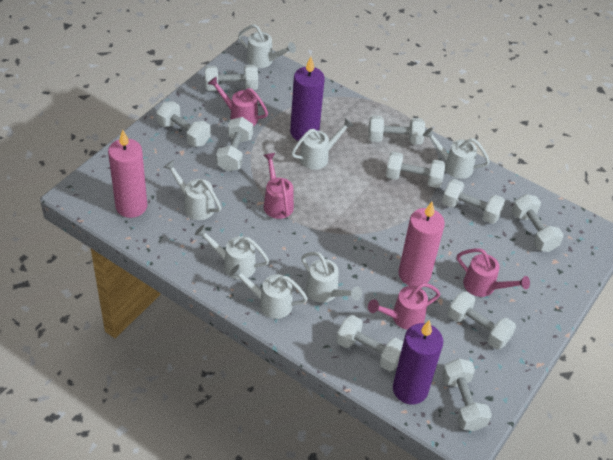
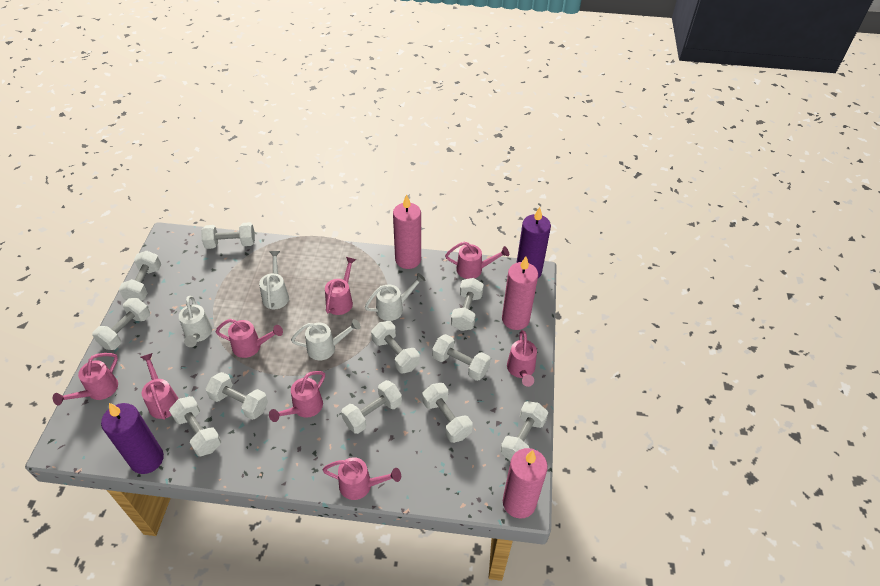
pink candle: 2 -> 3
pink watering can: 4 -> 8
white dumbbell: 10 -> 11
white watering can: 7 -> 4

